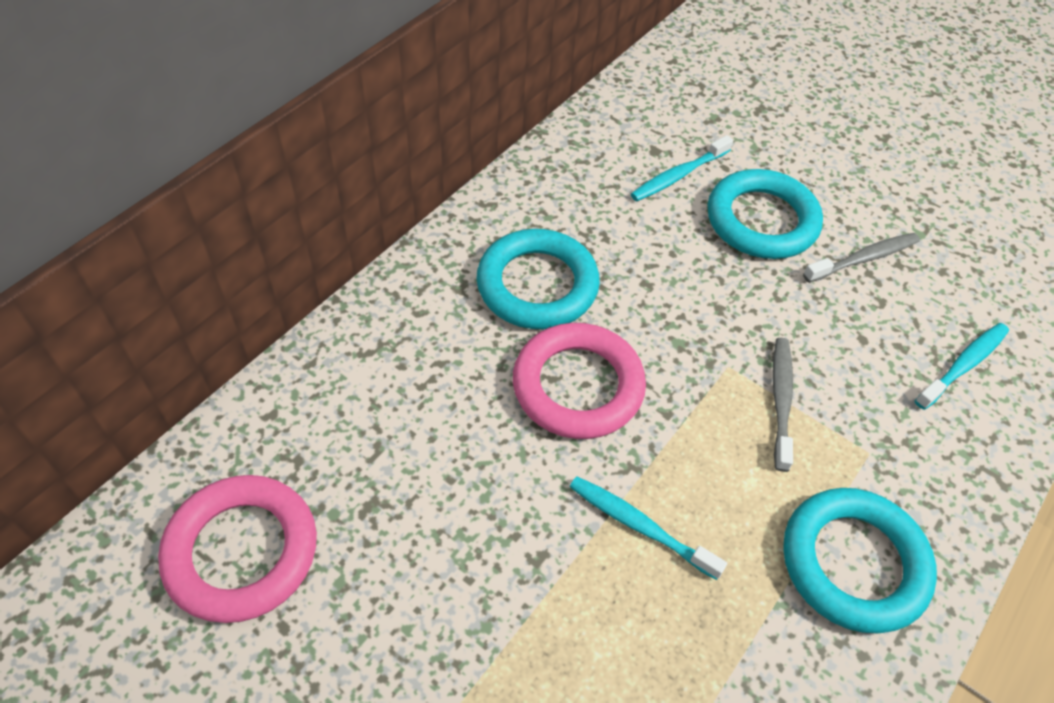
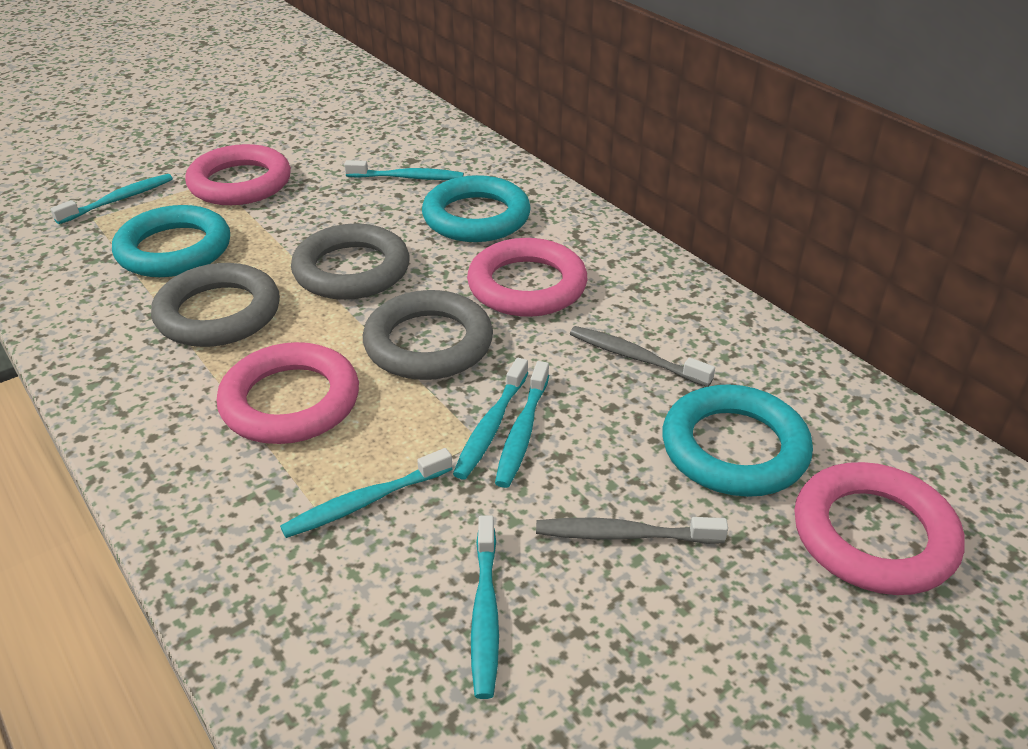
grey ring: 0 -> 3
pink ring: 2 -> 4
turquoise toothbrush: 3 -> 6

